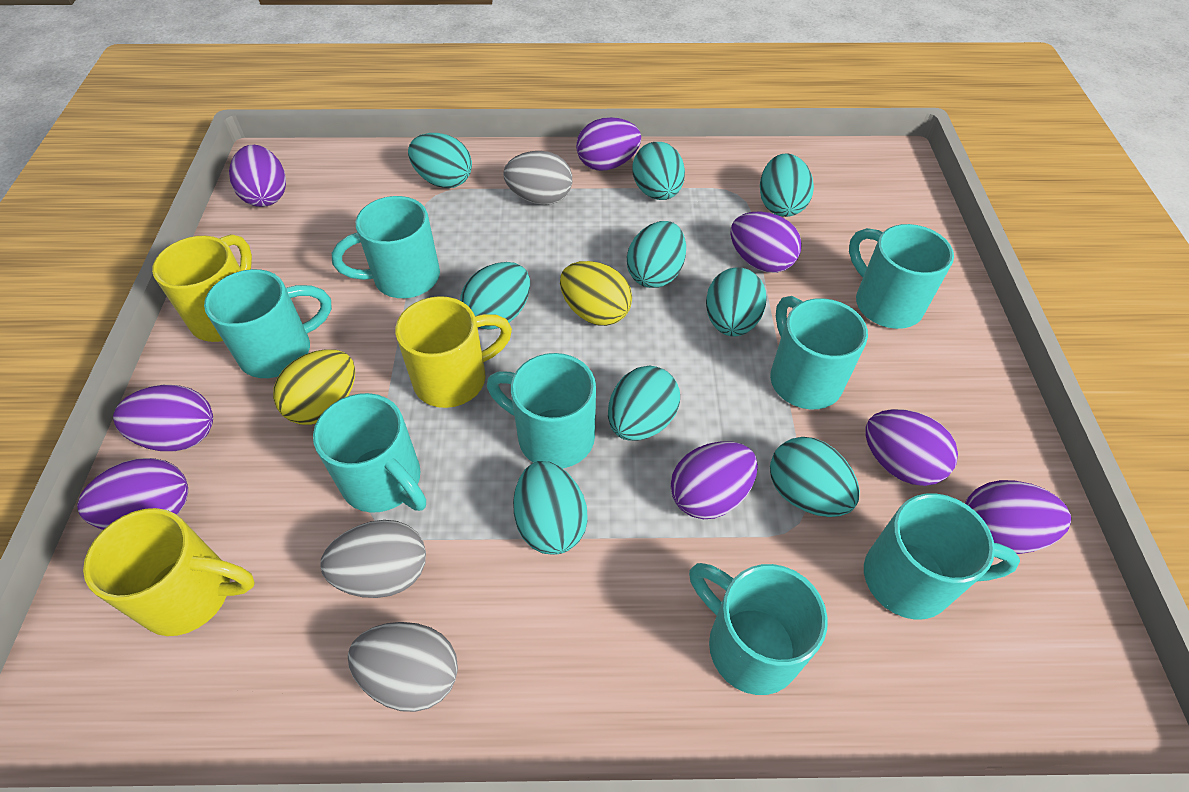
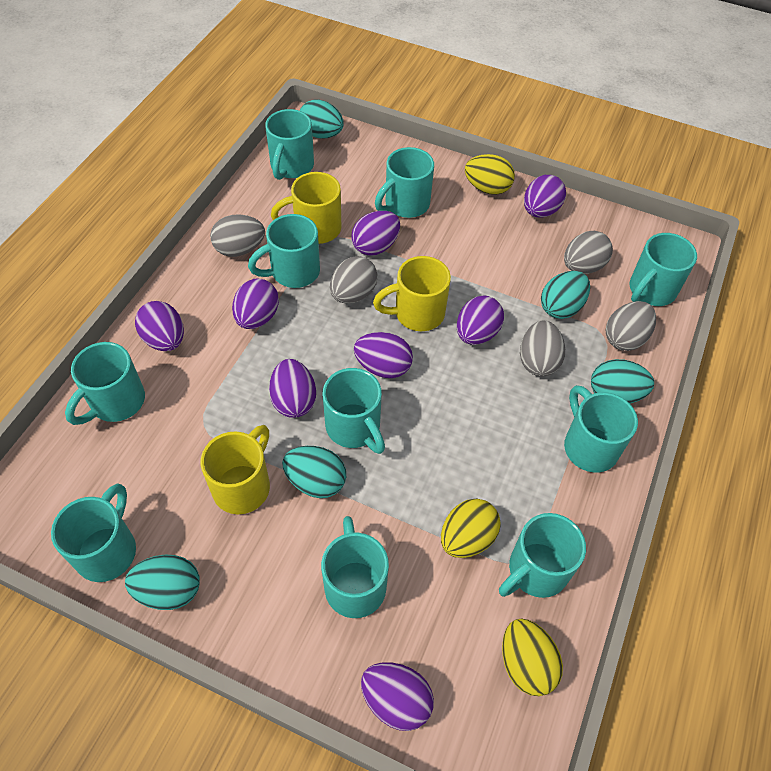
grey egg: 3 -> 5
turquoise egg: 9 -> 5
turquoise mug: 8 -> 10
yellow egg: 2 -> 3

